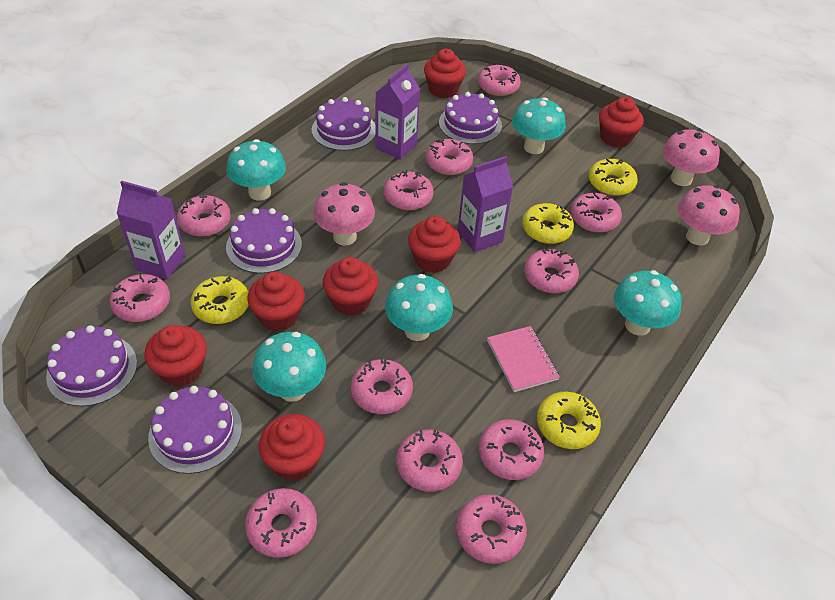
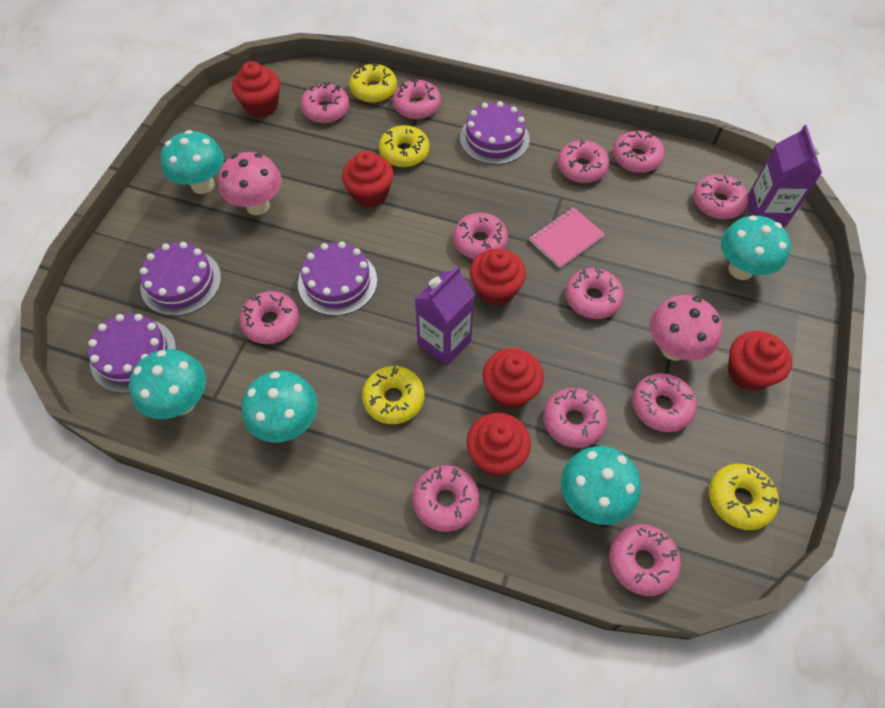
pink mushroom: 3 -> 2
purple cake: 5 -> 4
purple carton: 3 -> 2
red cupcake: 7 -> 6

